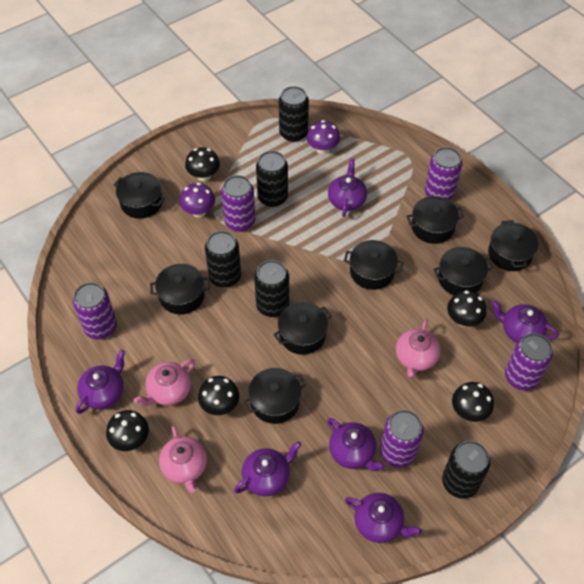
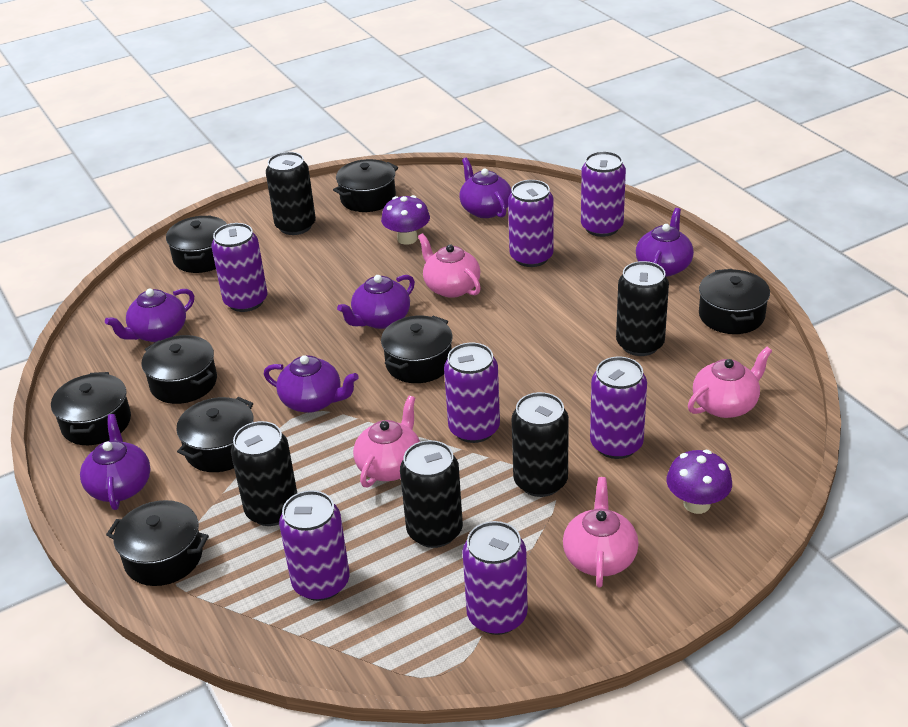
black mushroom: 5 -> 0
pink teapot: 3 -> 4
purple can: 5 -> 7

